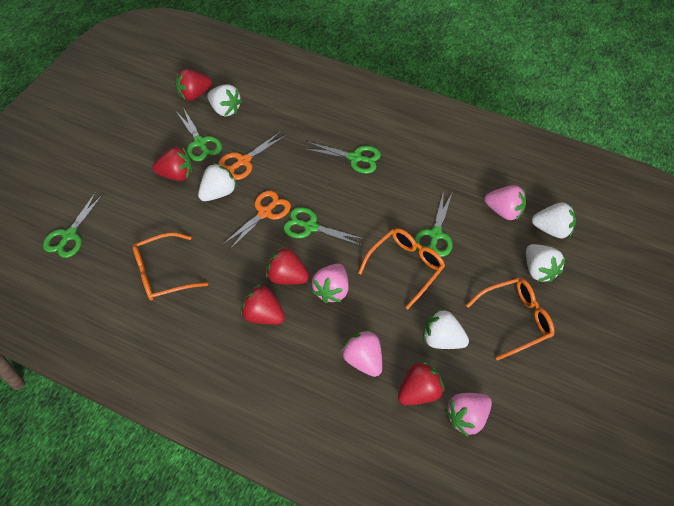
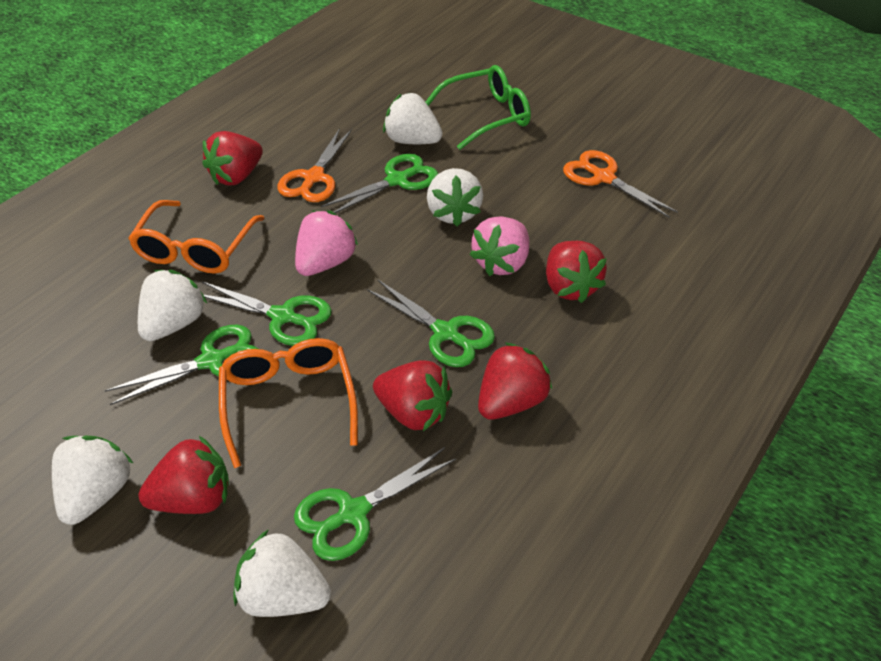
green glasses: 0 -> 1
orange glasses: 3 -> 2
pink strawberry: 4 -> 2

